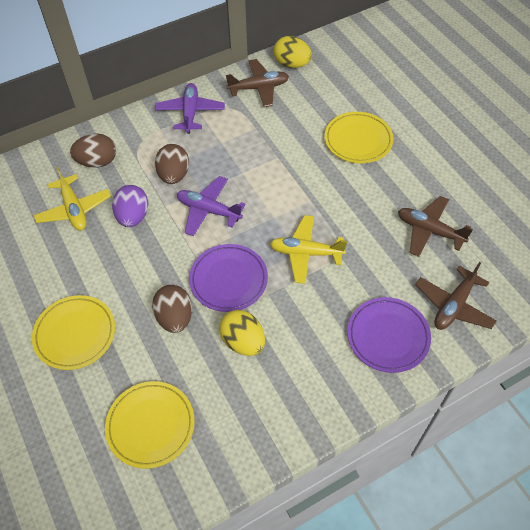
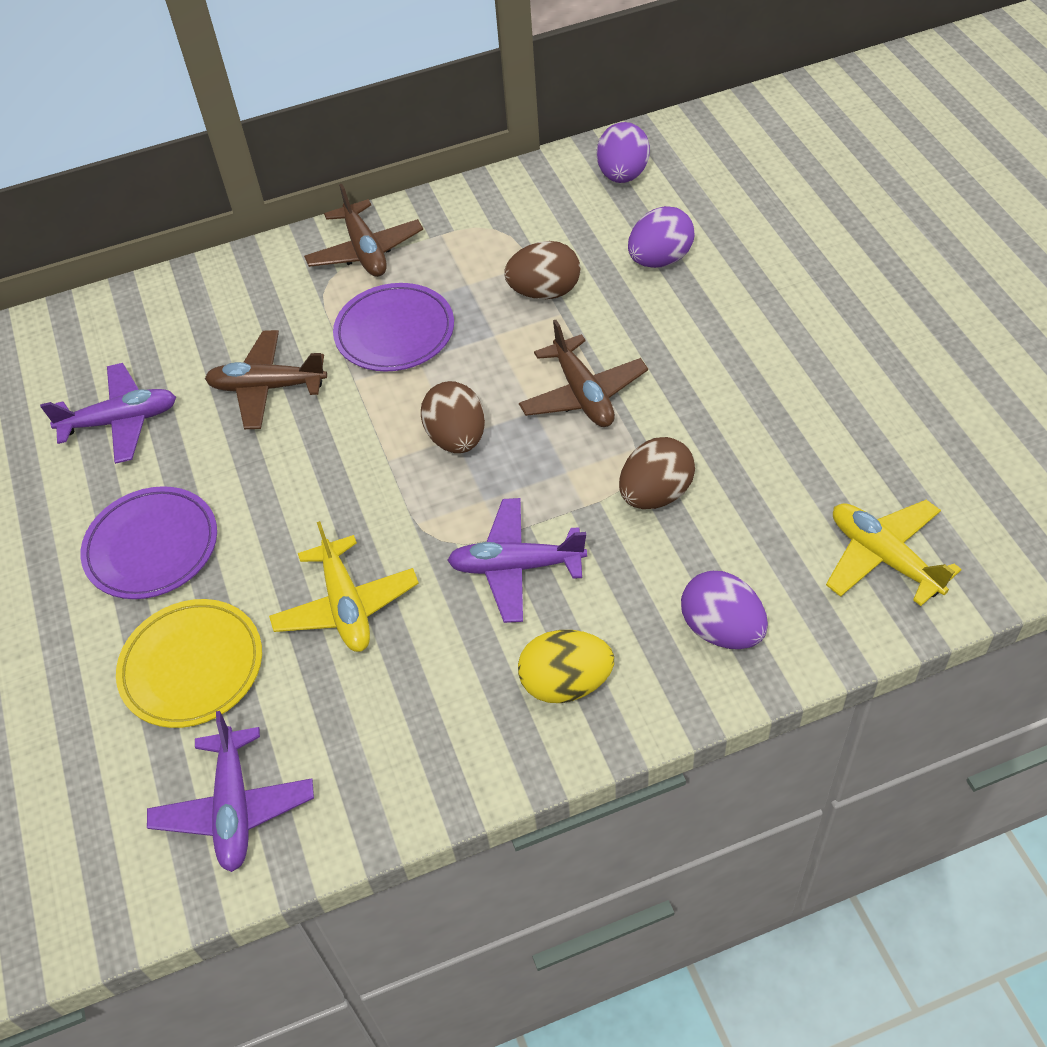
purple egg: 1 -> 3
purple plane: 2 -> 3
yellow egg: 2 -> 1
yellow plate: 3 -> 1

